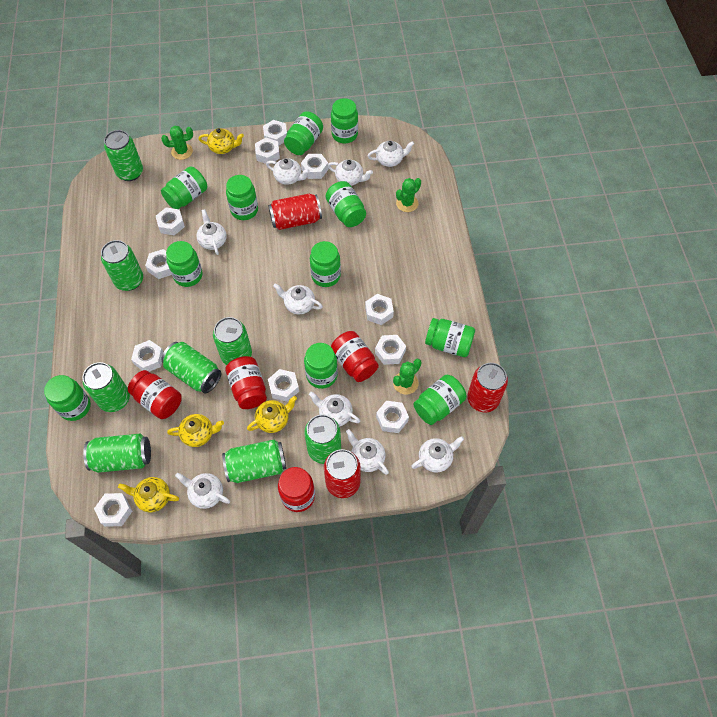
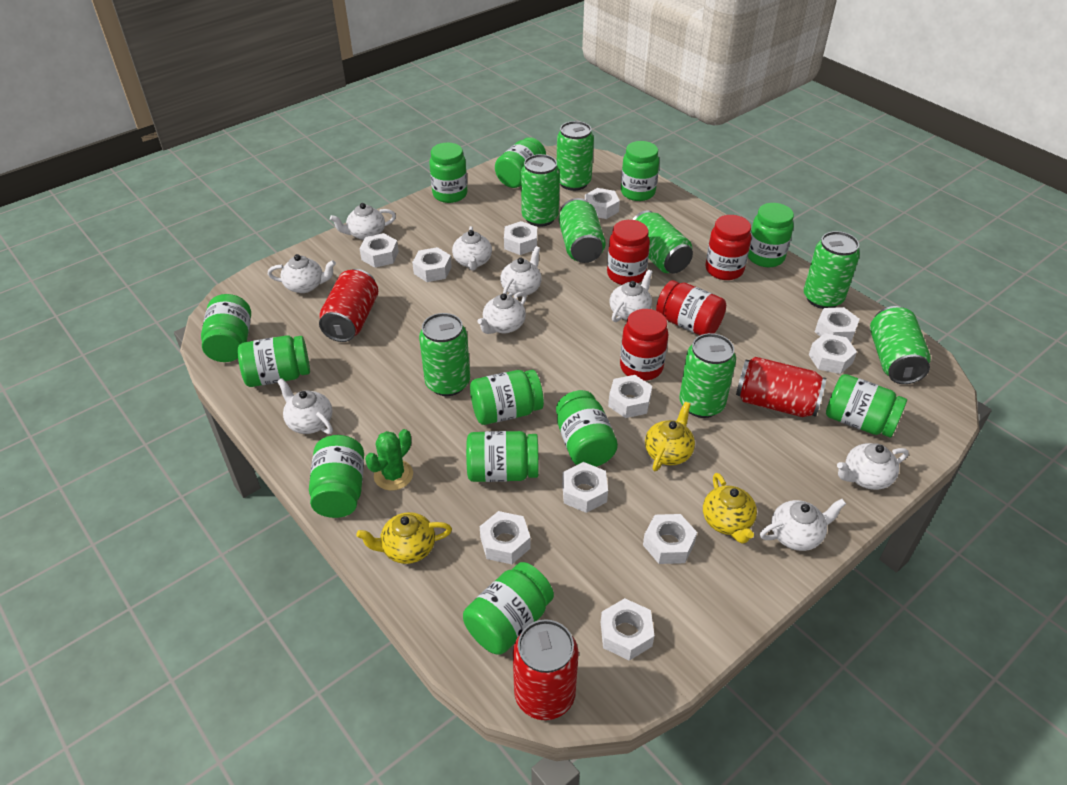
green cactus: 3 -> 1
green jar: 11 -> 12
yellow teapot: 4 -> 3

